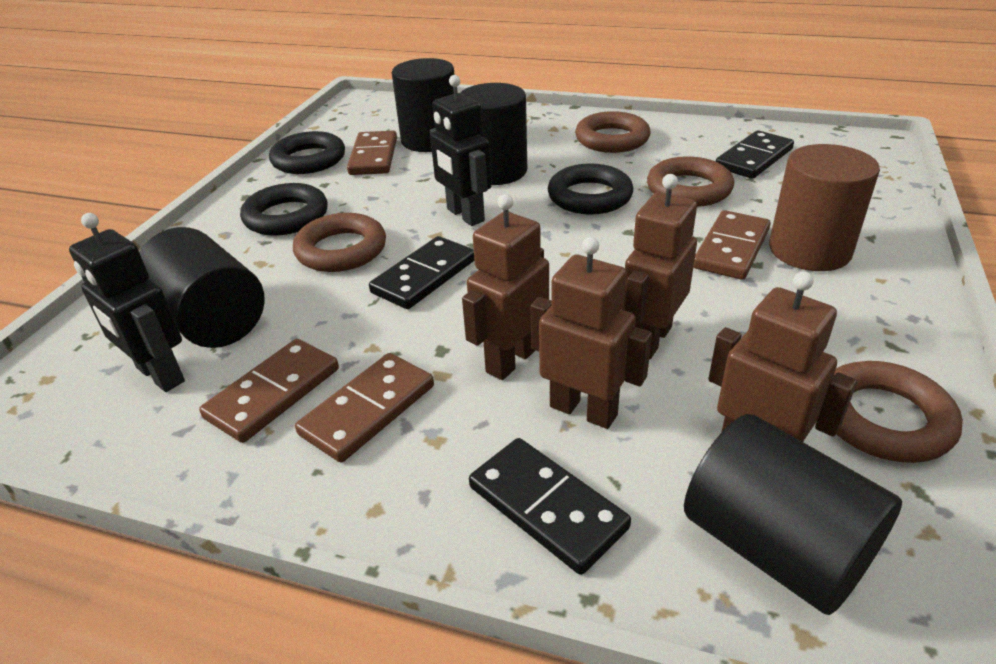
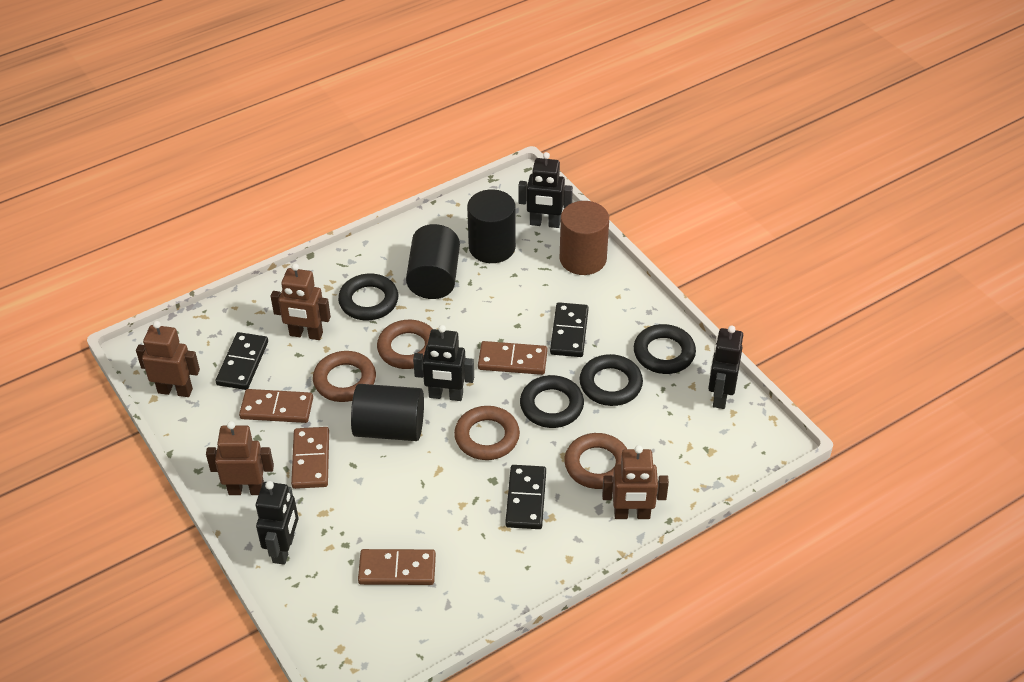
black cylinder: 4 -> 3
black ring: 3 -> 4
black robot: 2 -> 4

